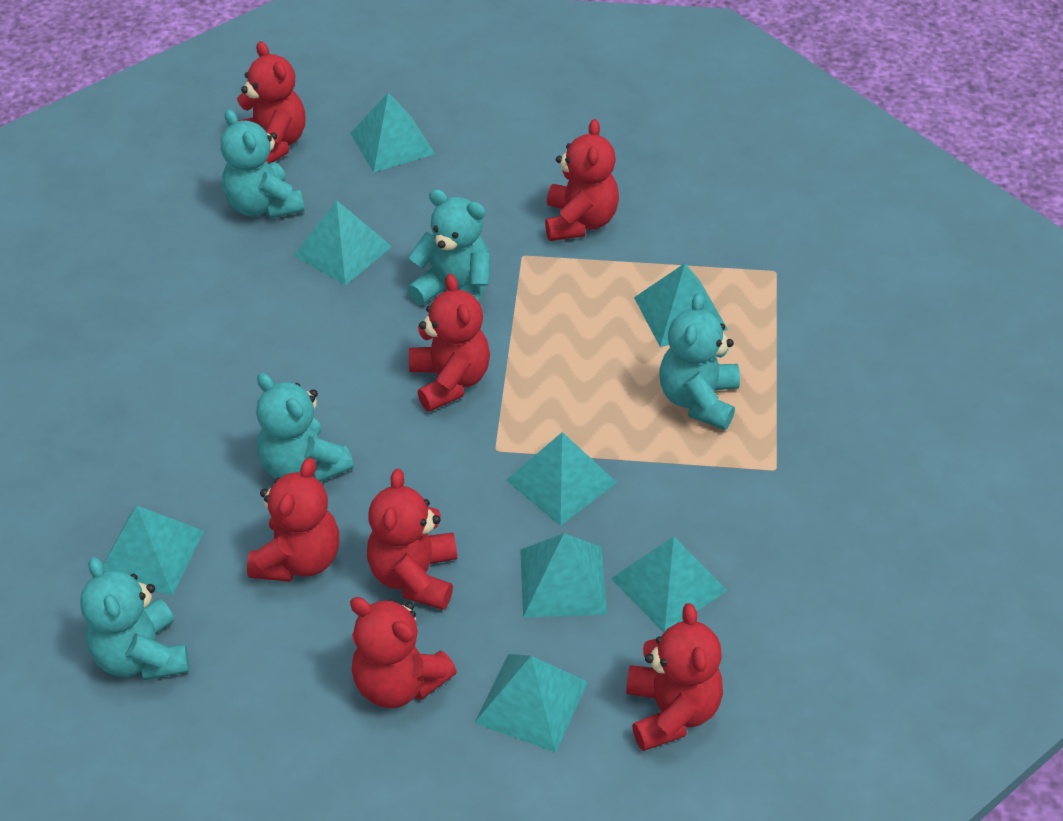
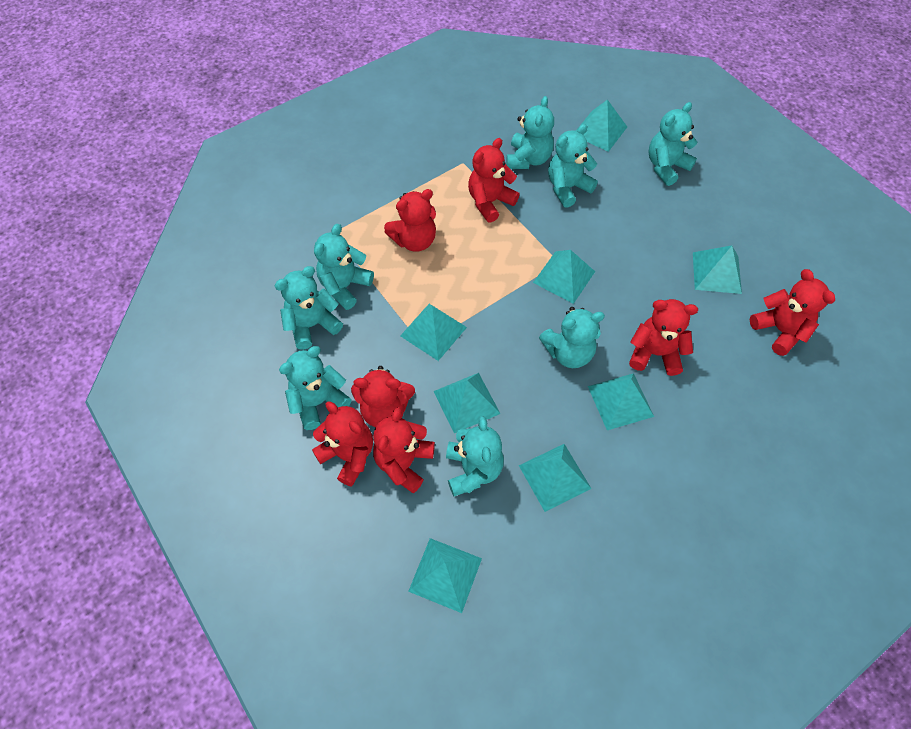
turquoise teddy bear: 5 -> 8

